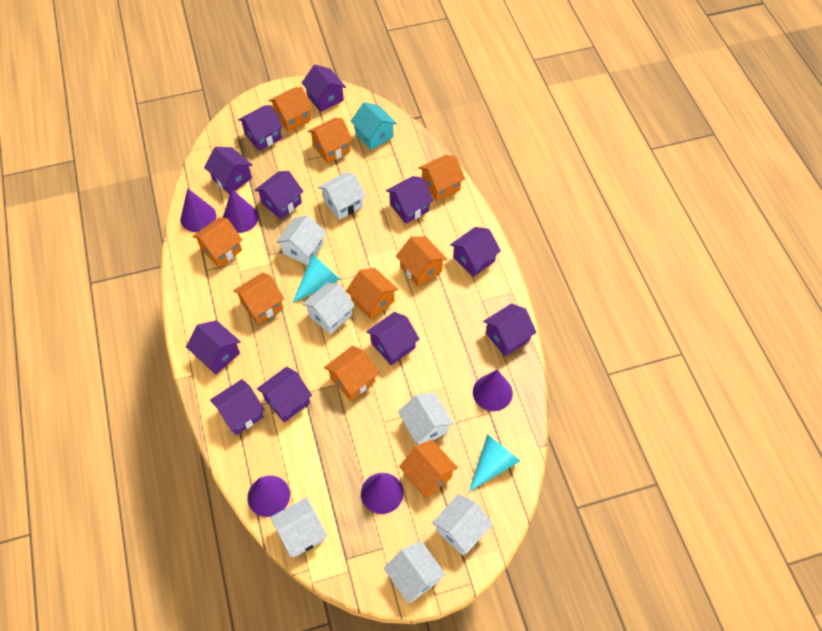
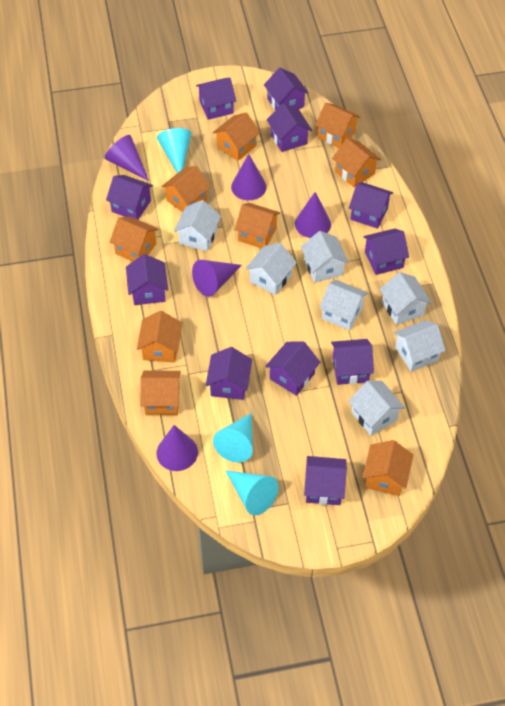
turquoise cone: 2 -> 3
turquoise house: 1 -> 0

